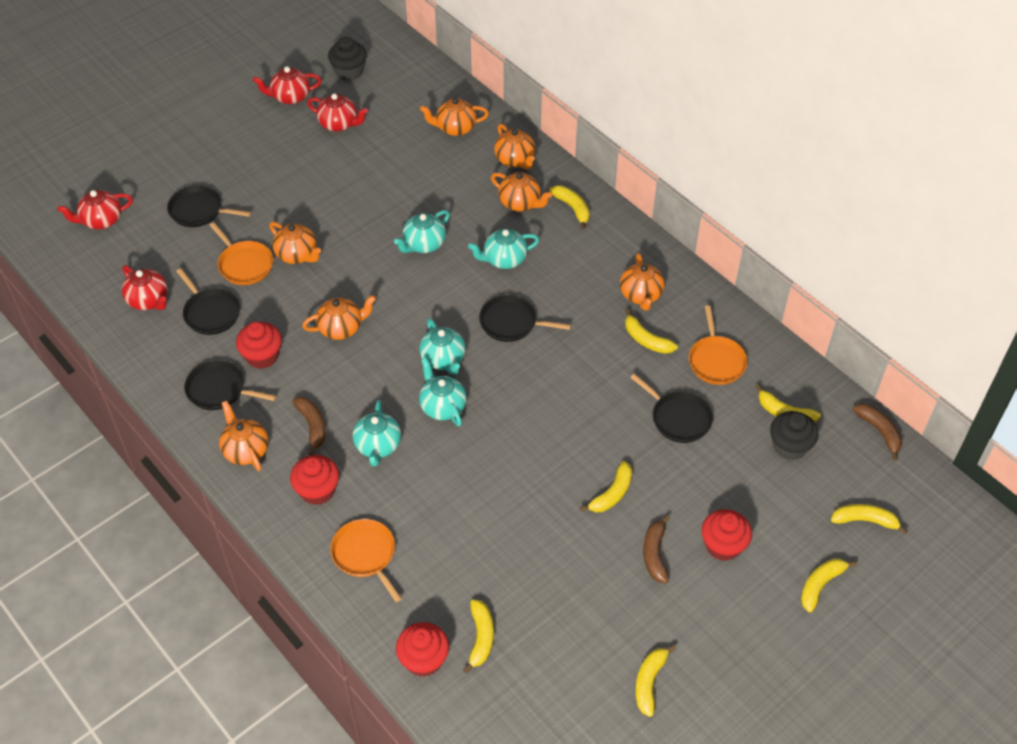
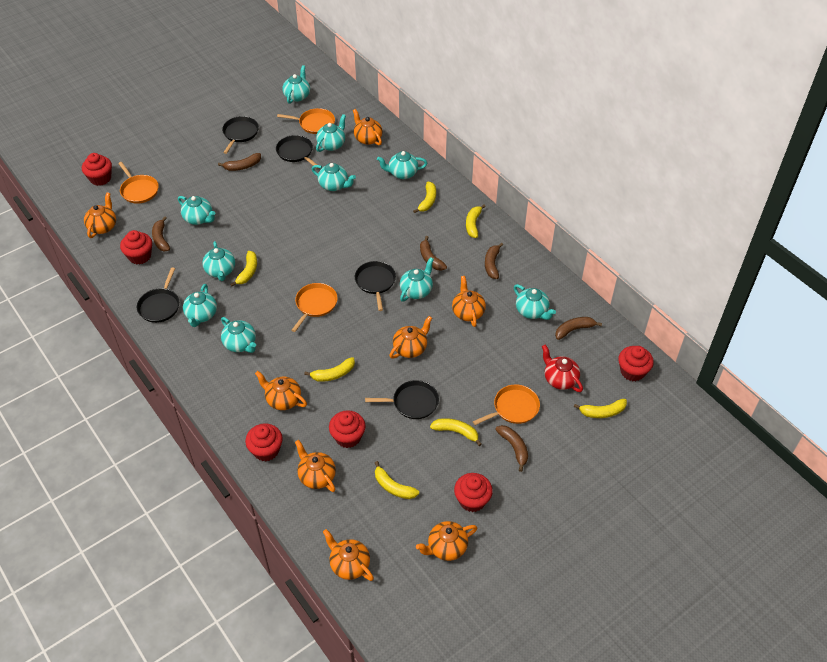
black cupcake: 2 -> 0
brown banana: 3 -> 6
orange pan: 3 -> 4
orange teapot: 7 -> 8
red cupcake: 4 -> 6
red teapot: 4 -> 1
turquoise teapot: 5 -> 10
yellow banana: 8 -> 7

